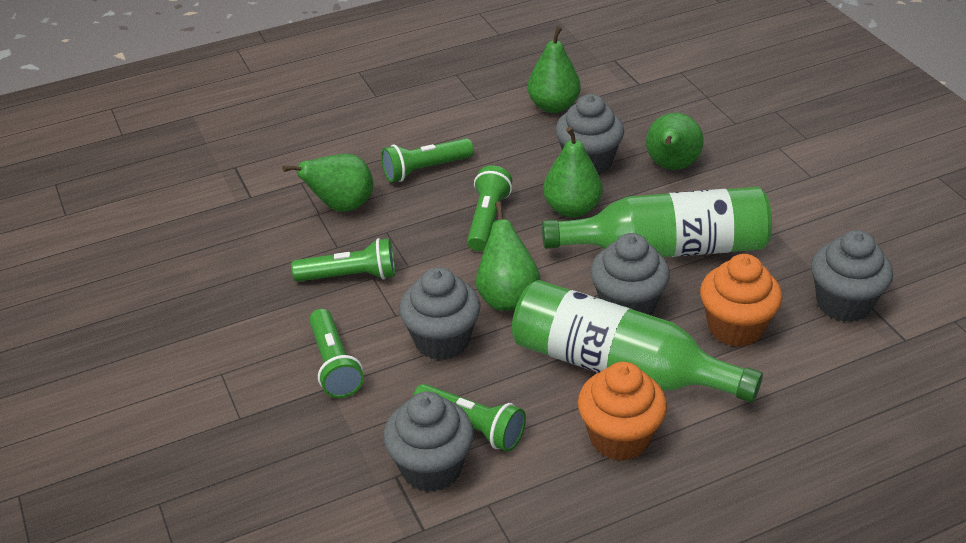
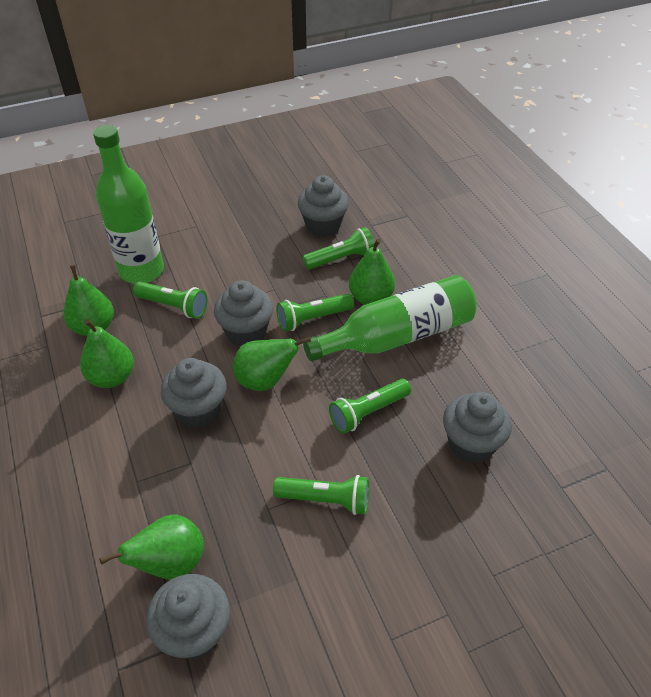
orange cupcake: 2 -> 0

